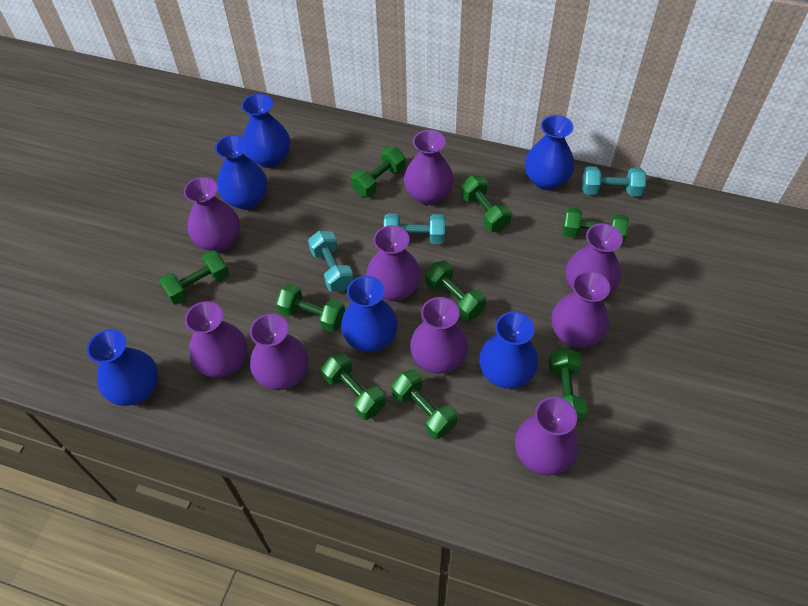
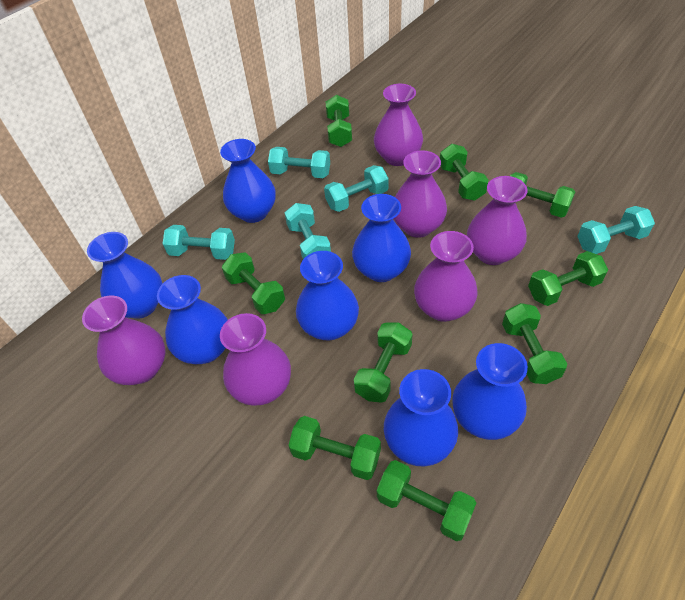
blue vase: 6 -> 7
purple vase: 9 -> 6
turquoise dumbbell: 3 -> 5

